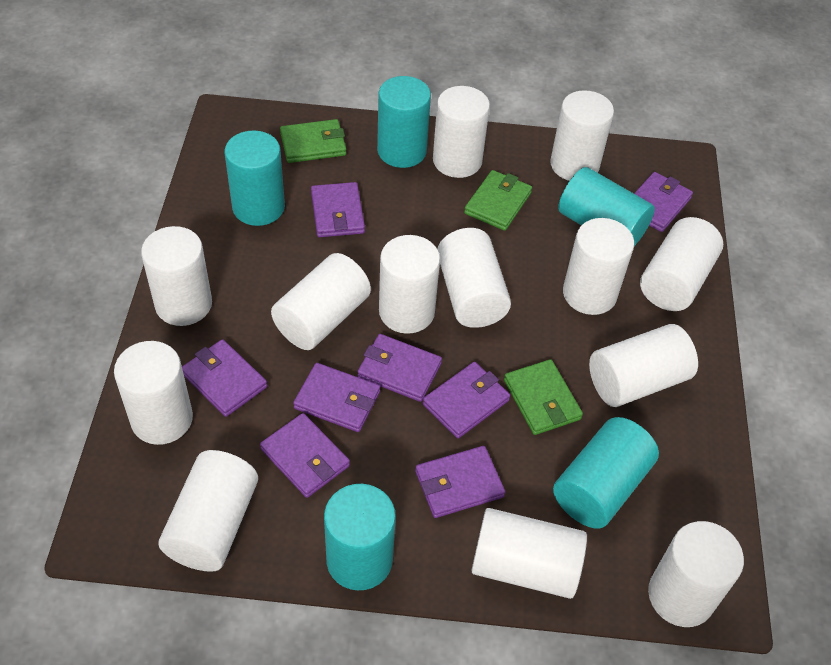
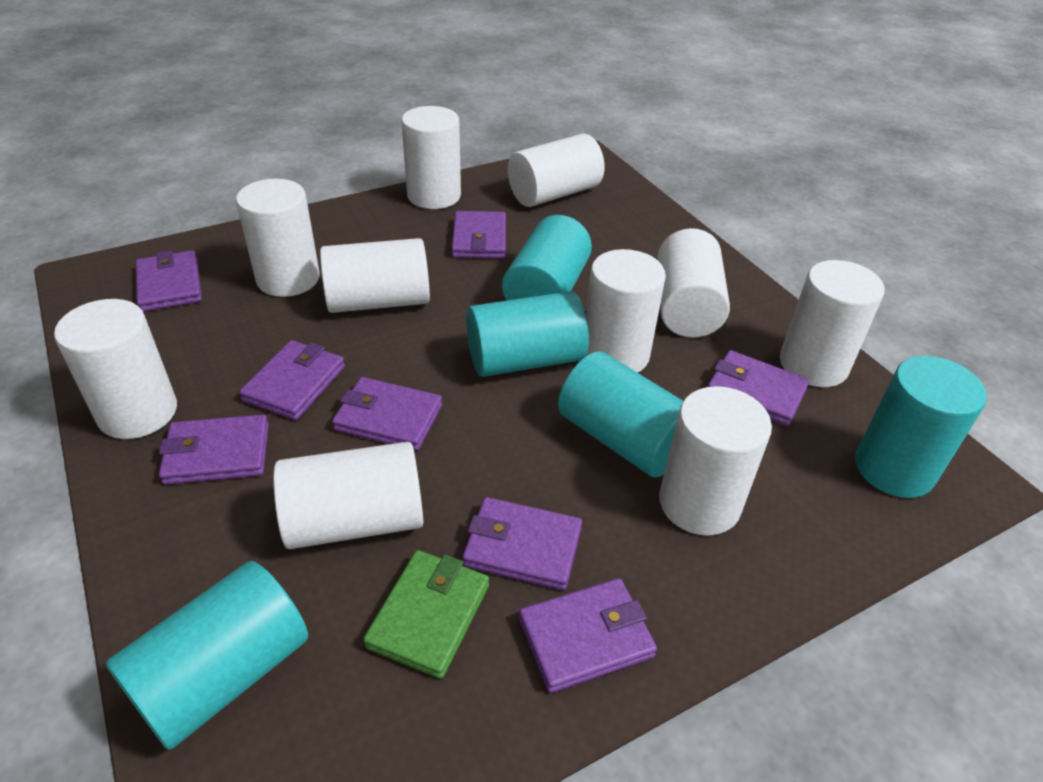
green wallet: 3 -> 1
white cylinder: 13 -> 10

